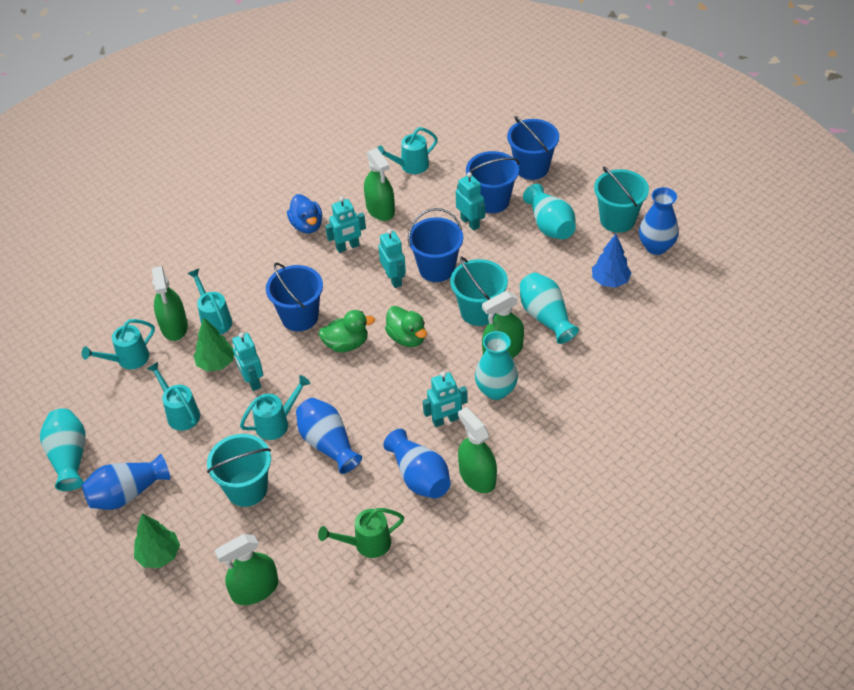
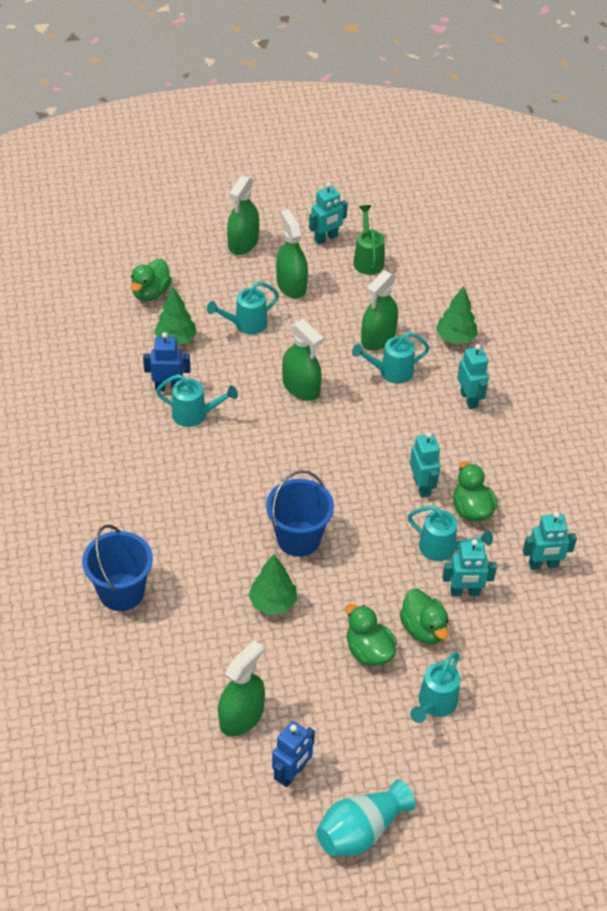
blue bucket: 4 -> 2
blue duck: 1 -> 0
blue robot: 0 -> 2
blue tree: 1 -> 0
blue vase: 4 -> 0
green duck: 2 -> 4
green tree: 2 -> 3
turquoise bucket: 3 -> 0
turquoise vase: 4 -> 1

